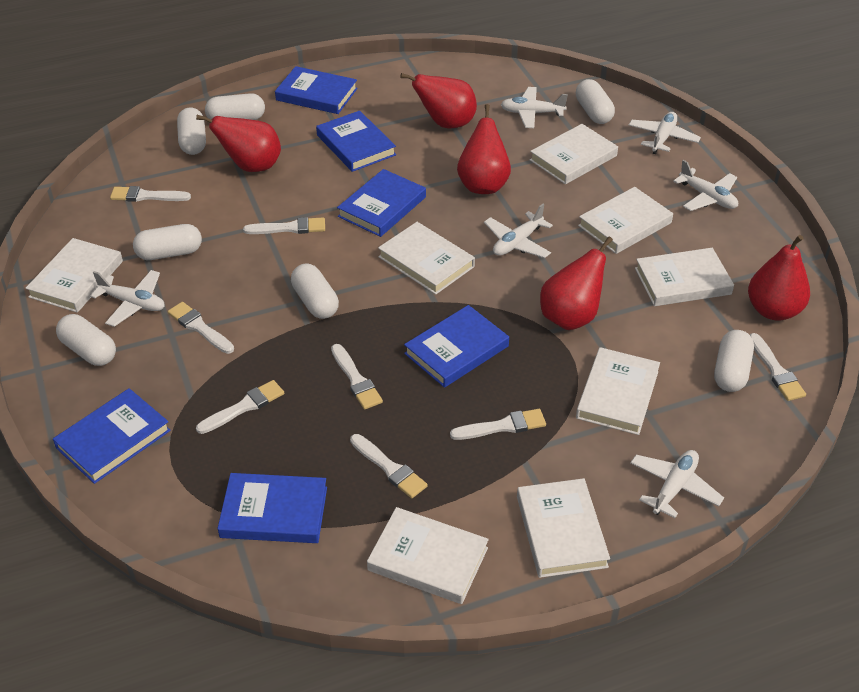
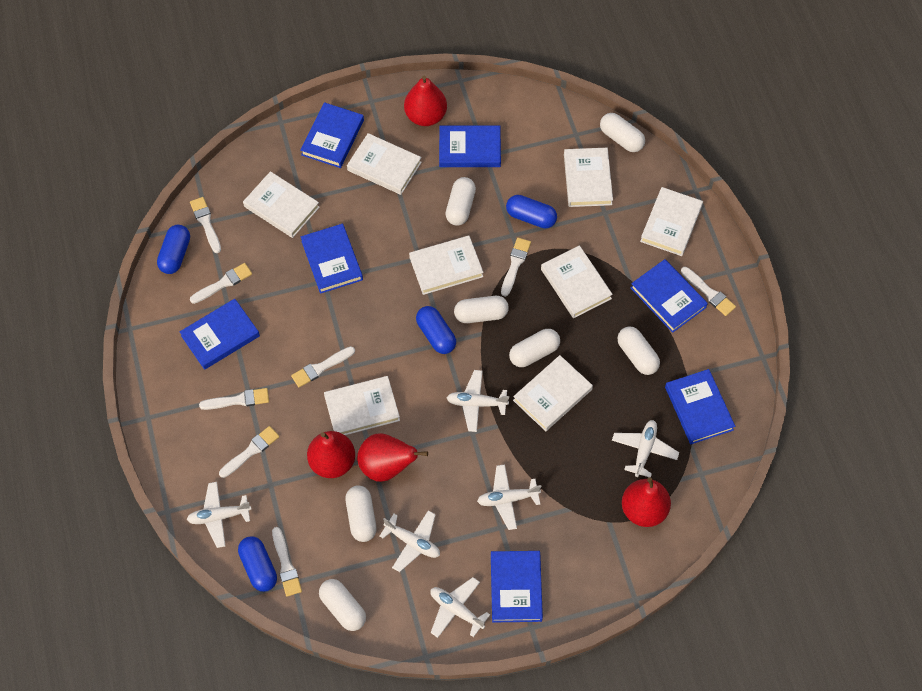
blue book: 6 -> 7
blue capsule: 0 -> 4
red pear: 5 -> 4

